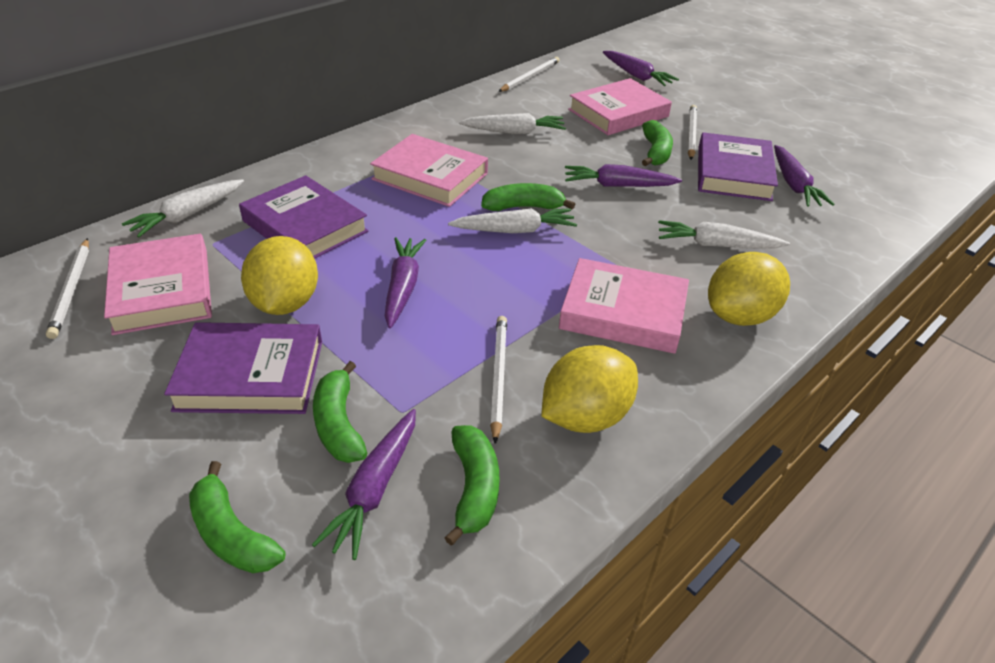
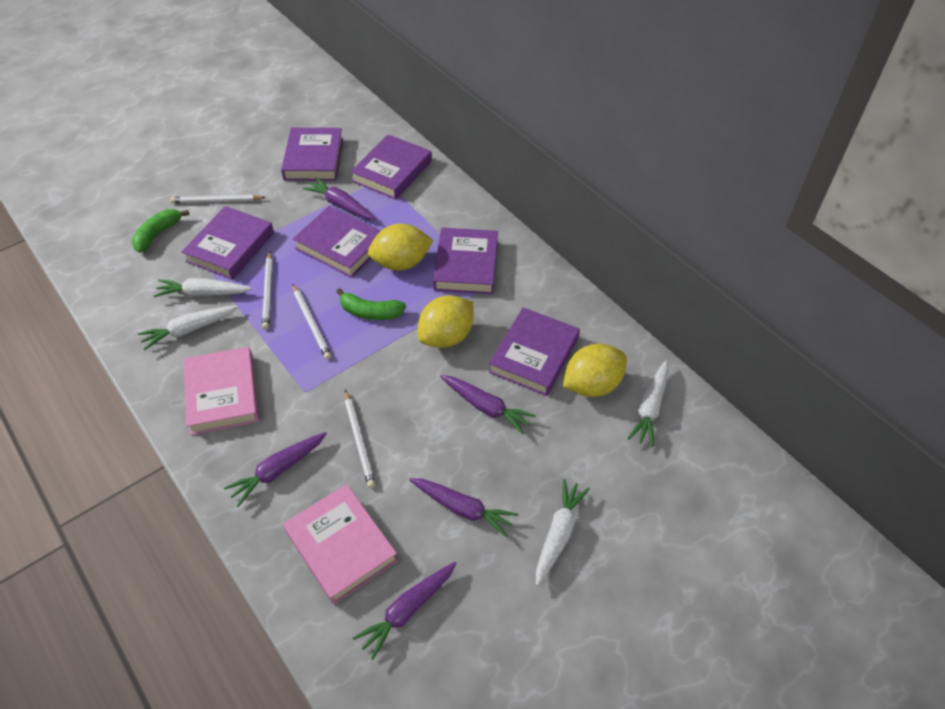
green banana: 5 -> 2
pink book: 4 -> 2
purple book: 3 -> 6

